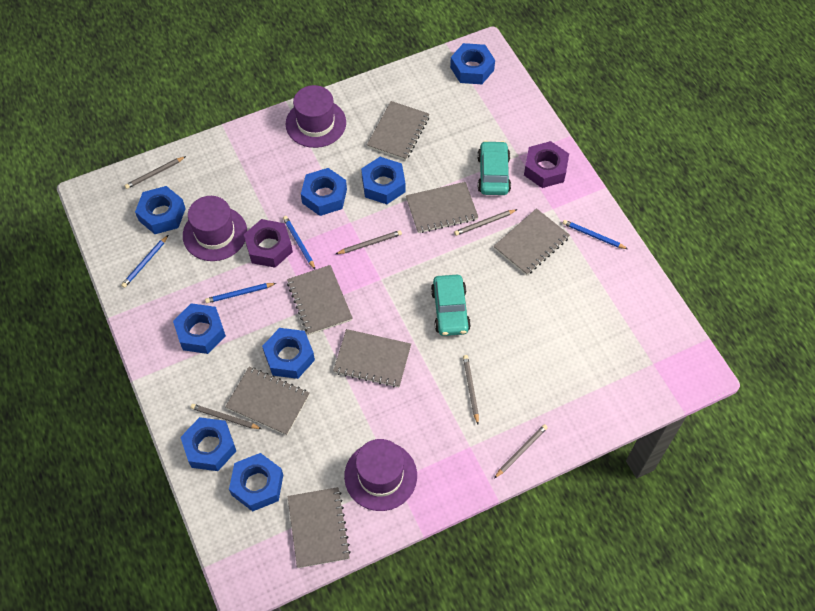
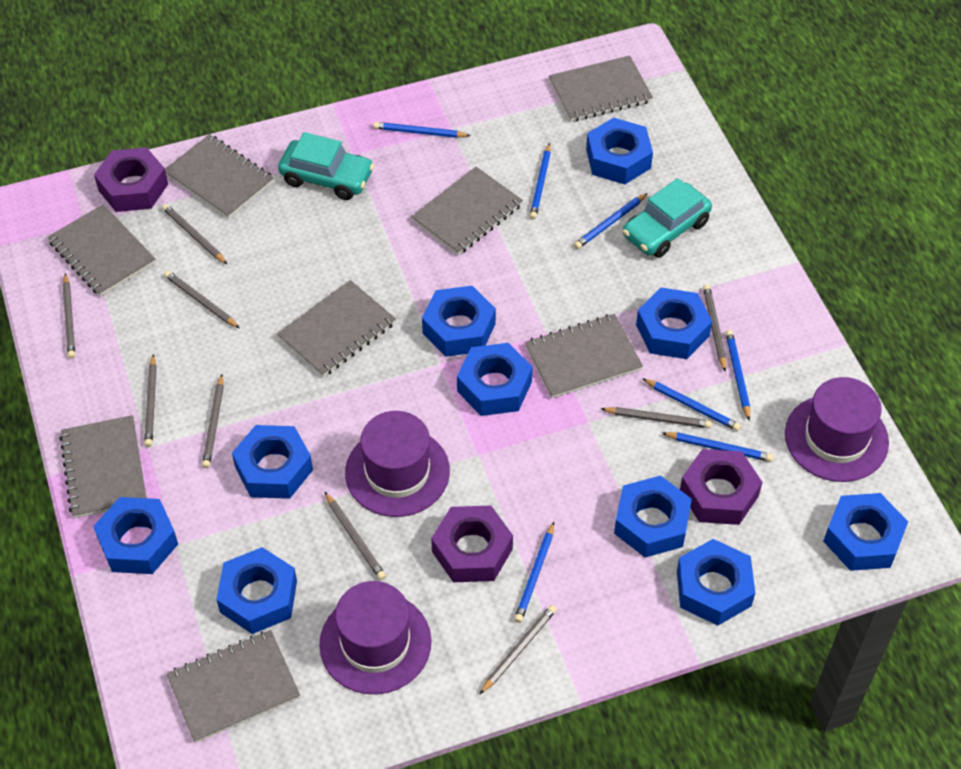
blue nut: 8 -> 10
blue pencil: 4 -> 7
grey notebook: 7 -> 8
grey pencil: 6 -> 9
purple nut: 2 -> 3

